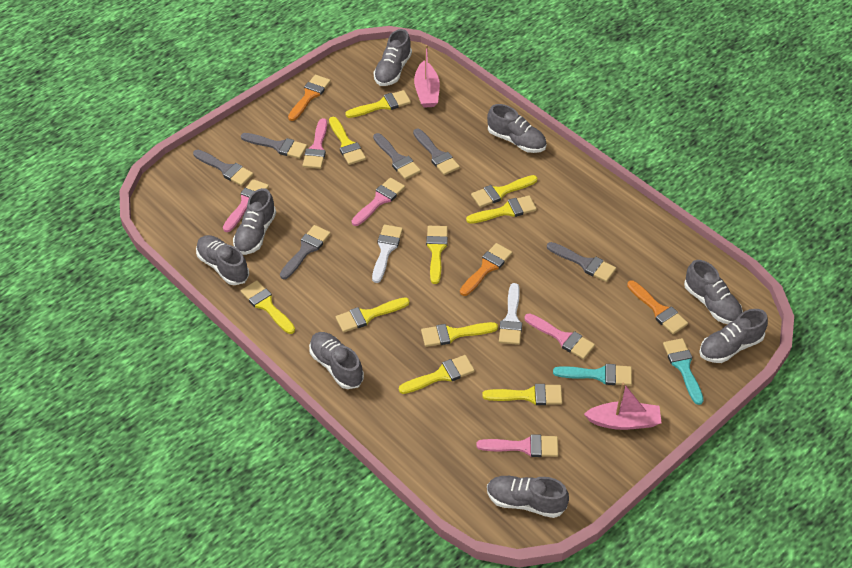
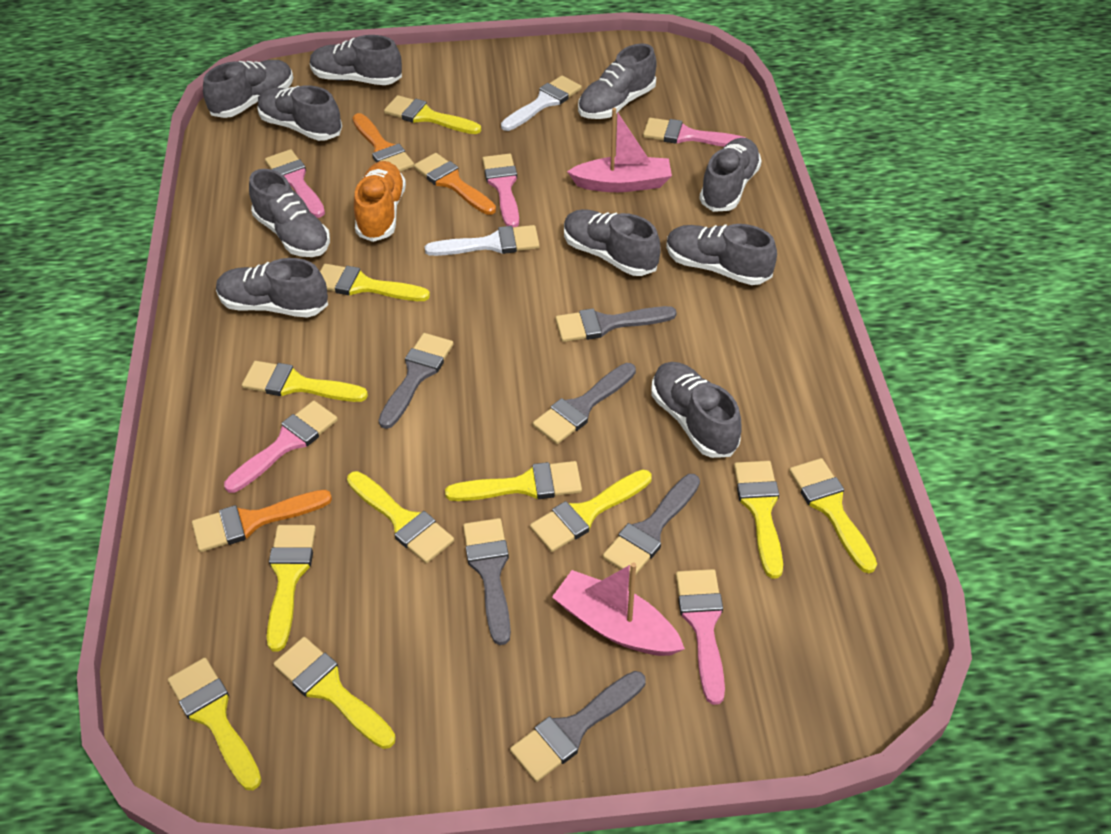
grey shoe: 8 -> 10
orange shoe: 0 -> 1
turquoise brush: 2 -> 0
yellow brush: 10 -> 11

